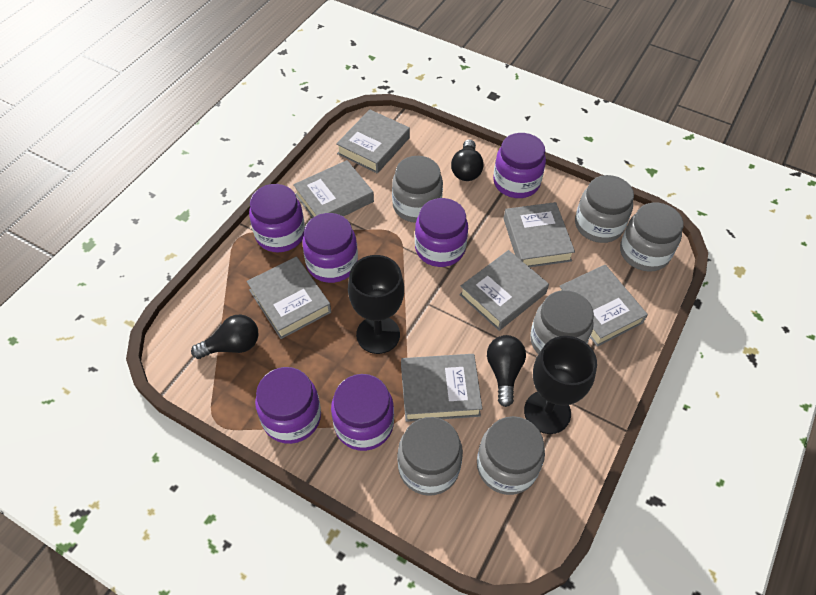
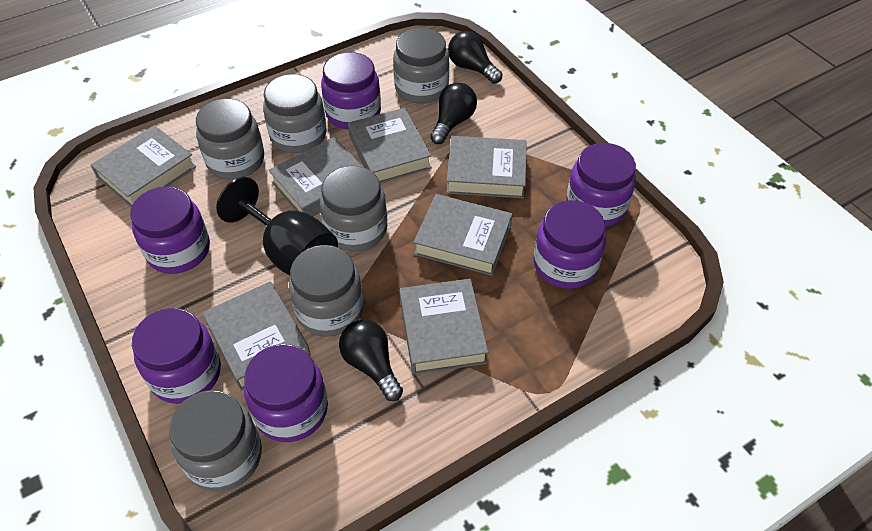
black goblet: 2 -> 1

